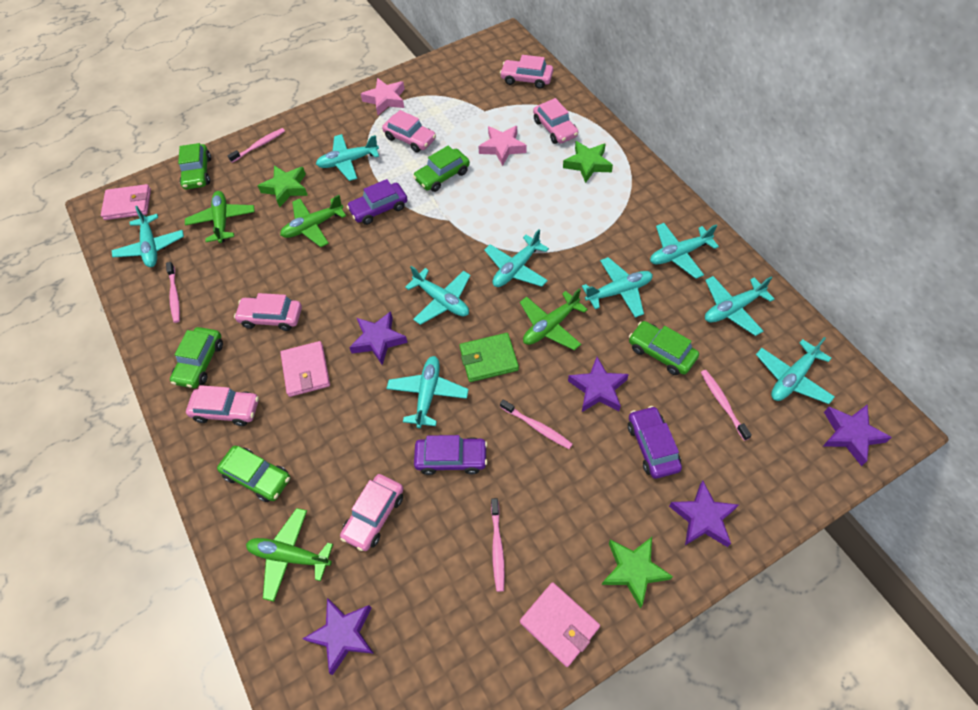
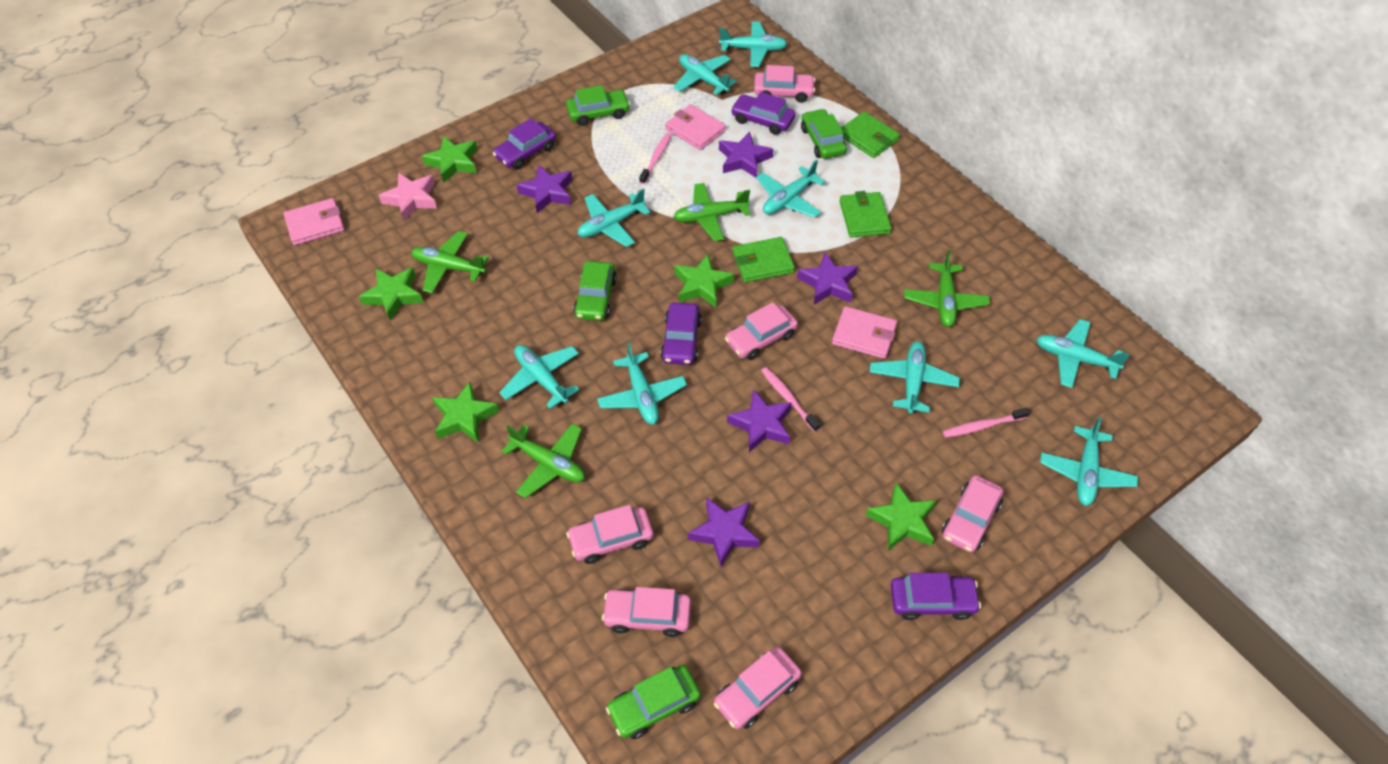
green car: 5 -> 4
green star: 3 -> 5
green wallet: 1 -> 3
pink star: 2 -> 1
pink toothbrush: 5 -> 3
purple car: 3 -> 4

